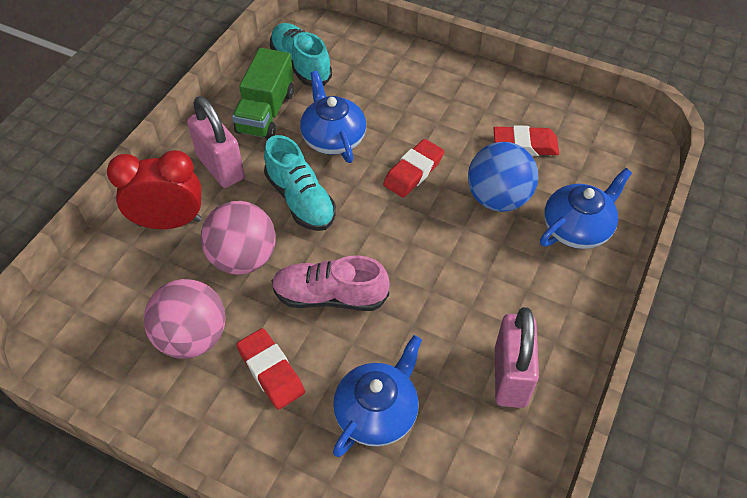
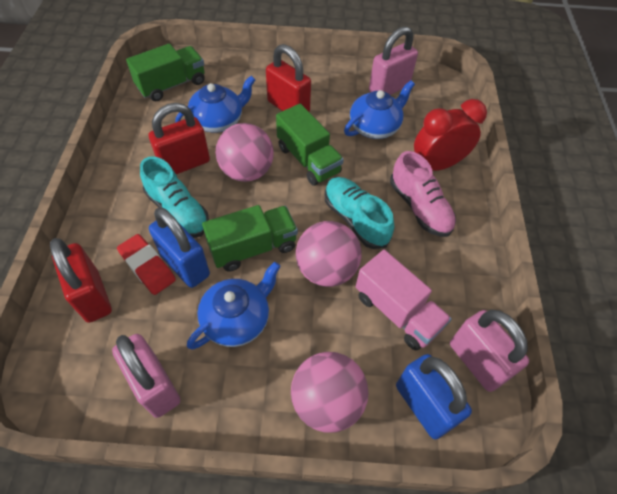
blue ball: 1 -> 0
blue padlock: 0 -> 2
green truck: 1 -> 3
pink ball: 2 -> 3
pink padlock: 2 -> 3
pink truck: 0 -> 1
red eraser: 3 -> 1
red padlock: 0 -> 3

